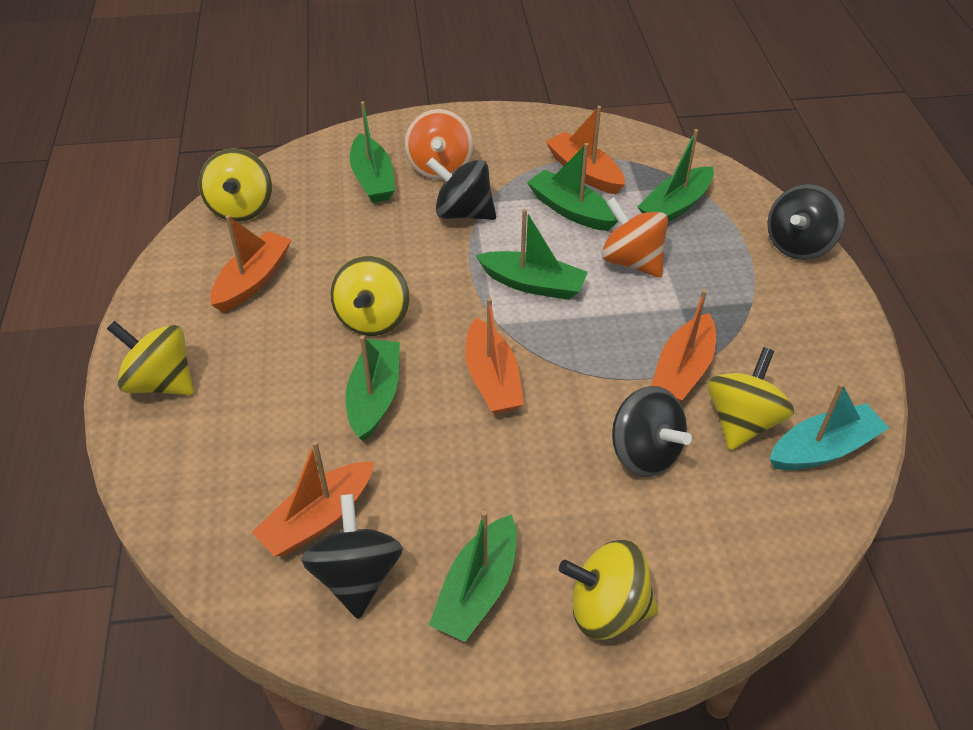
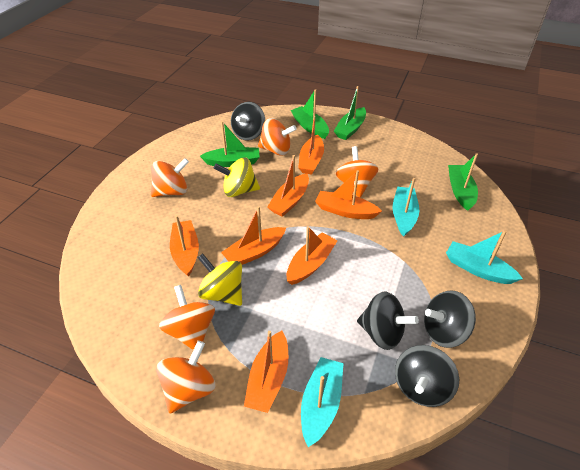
green boat: 6 -> 4
orange boat: 5 -> 7
orange spinning top: 2 -> 5
turquoise boat: 1 -> 3
yellow spinning top: 5 -> 2

